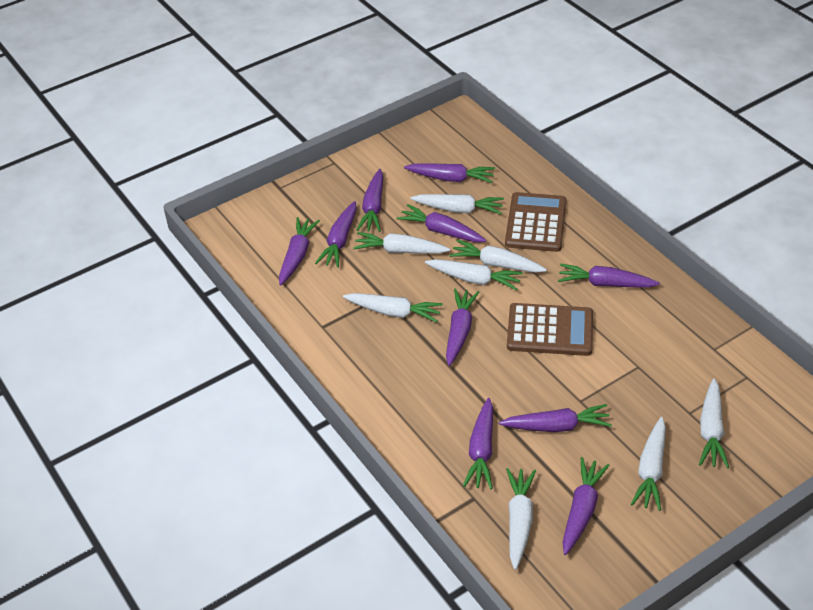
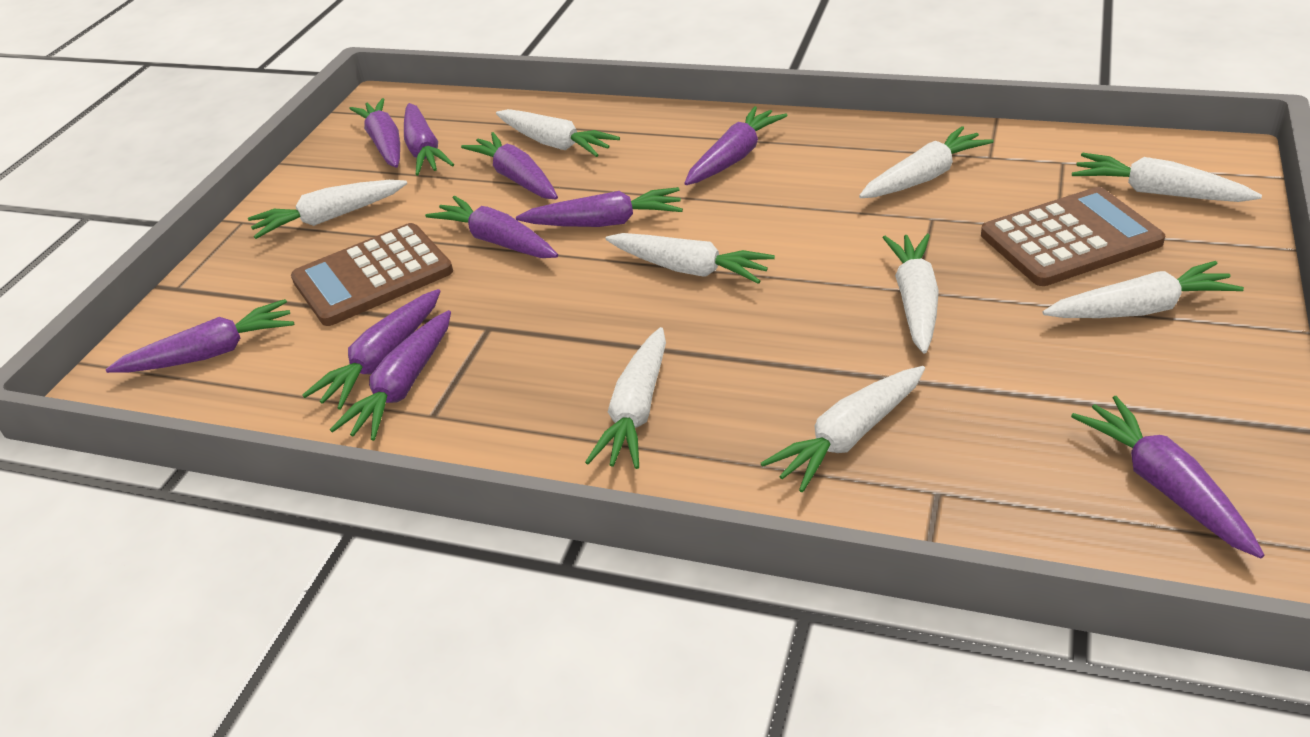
white carrot: 8 -> 9

